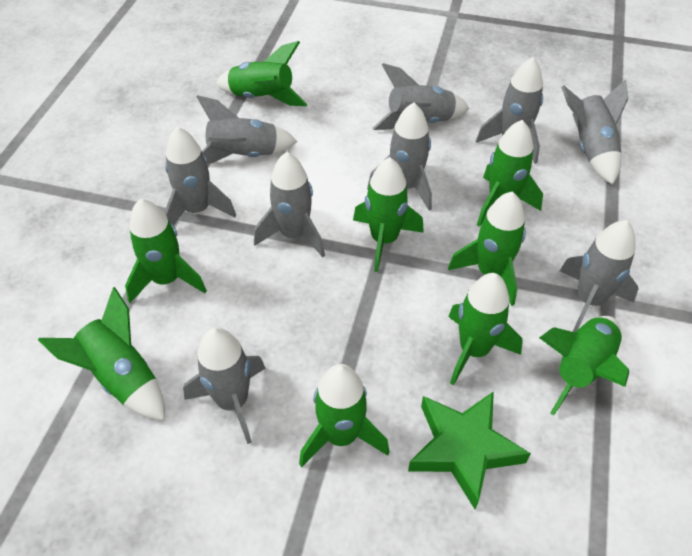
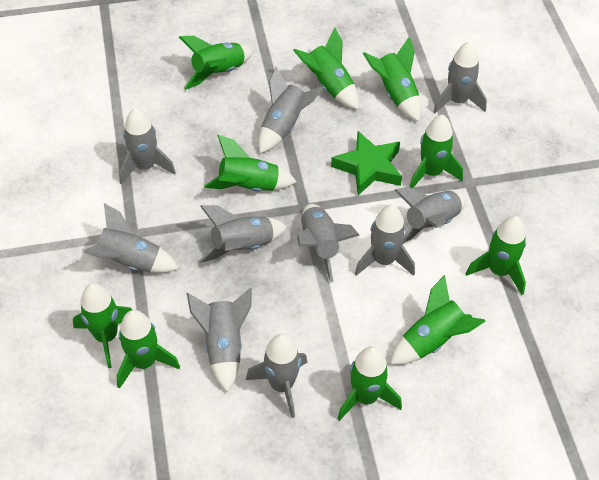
green rocket: 9 -> 10
grey rocket: 9 -> 10

